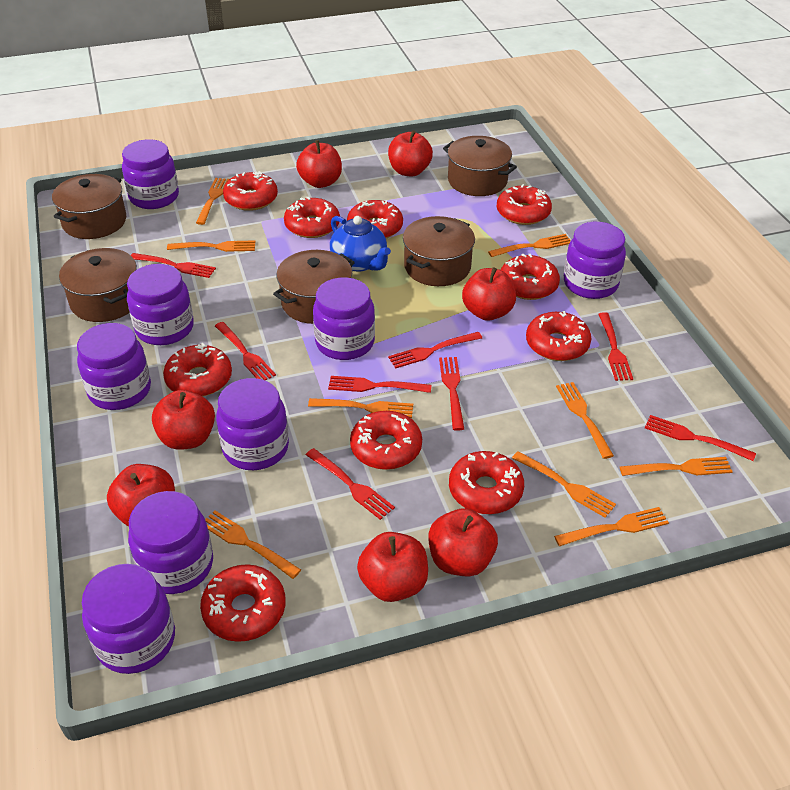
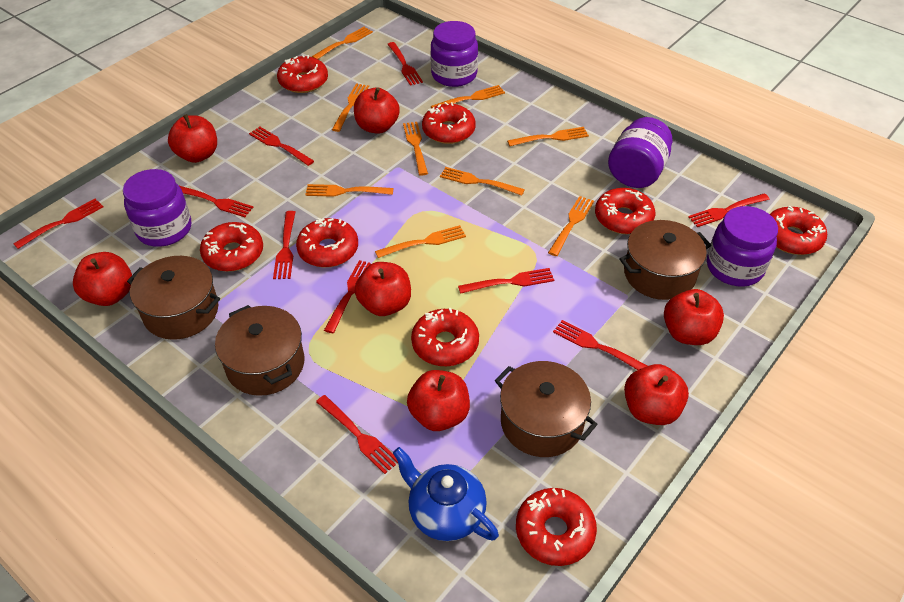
brown pot: 5 -> 4
purple jar: 8 -> 4
red donut: 10 -> 8
red fork: 8 -> 10

